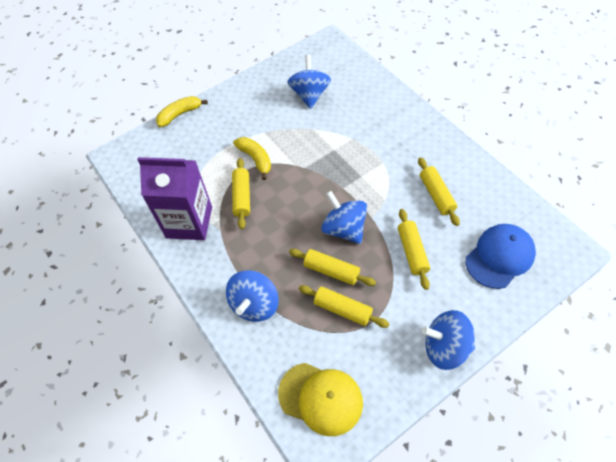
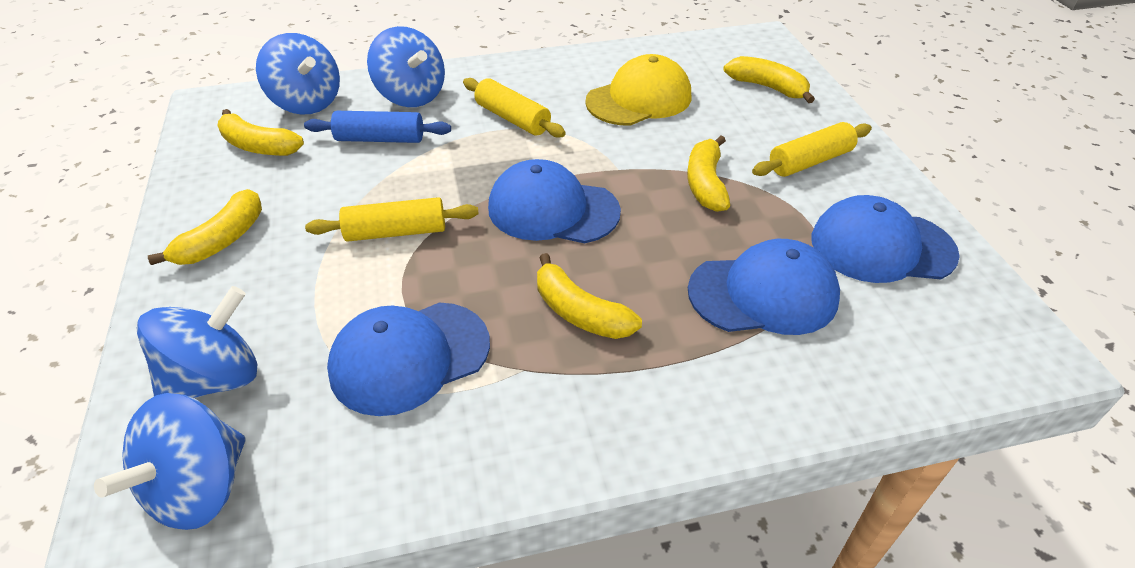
blue cap: 1 -> 4
blue rolling pin: 0 -> 1
purple carton: 1 -> 0
yellow banana: 2 -> 5
yellow rolling pin: 5 -> 3

